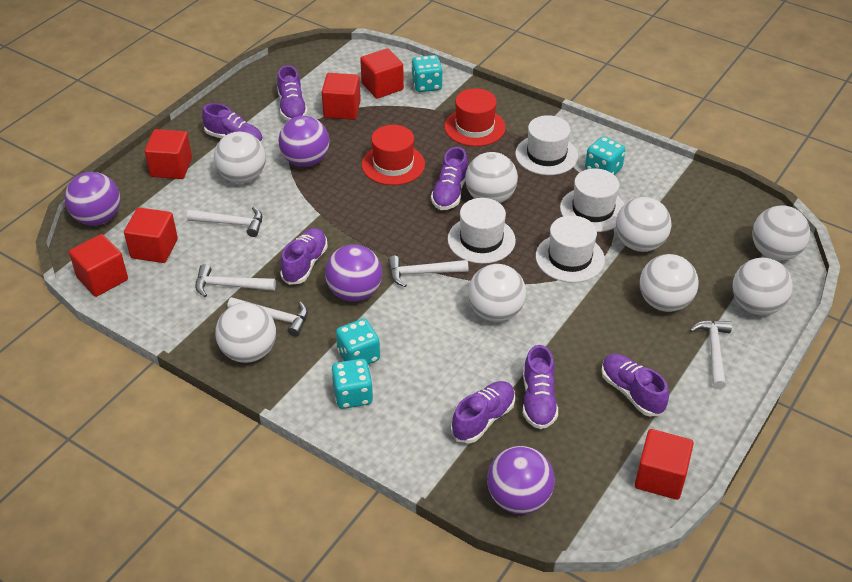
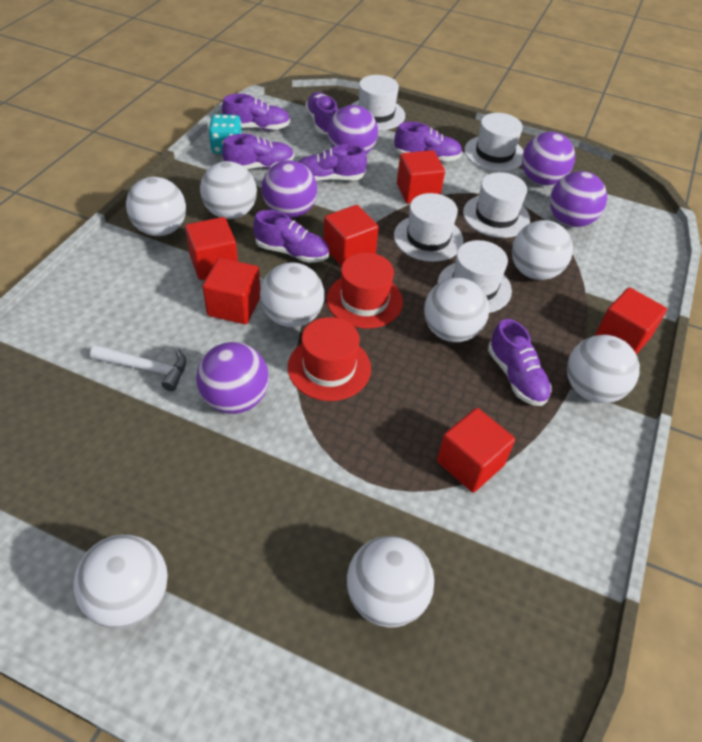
purple ball: 4 -> 5
turquoise dice: 4 -> 1
white hammer: 5 -> 1
white hat: 4 -> 5

